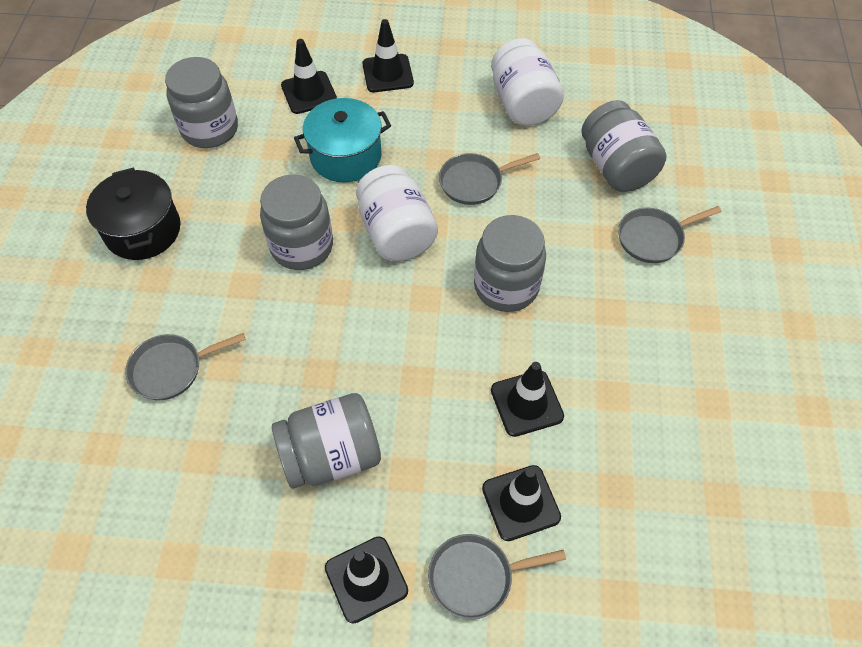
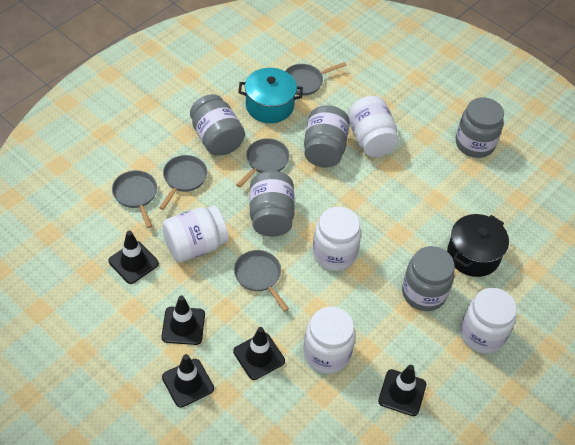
grey pan: 4 -> 5
white jar: 2 -> 5

